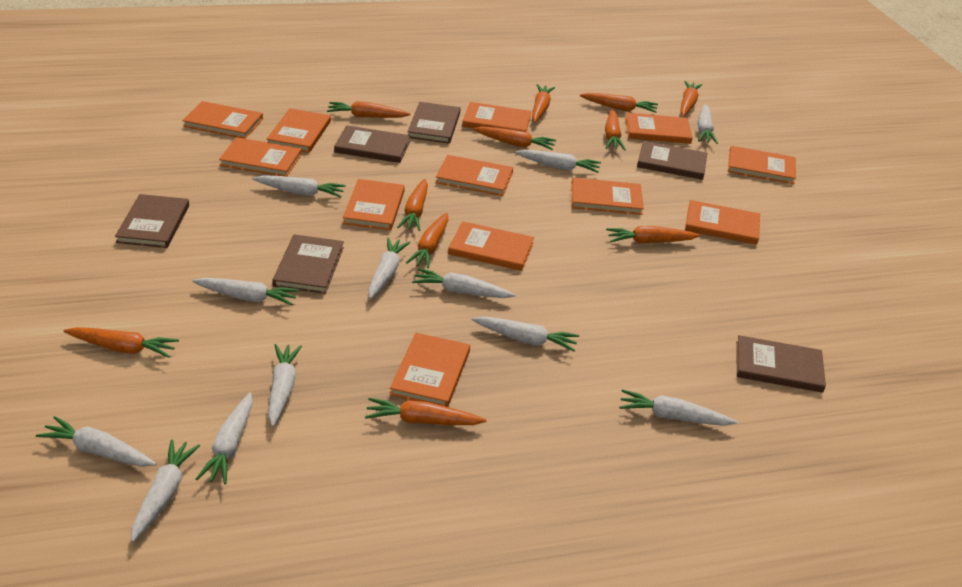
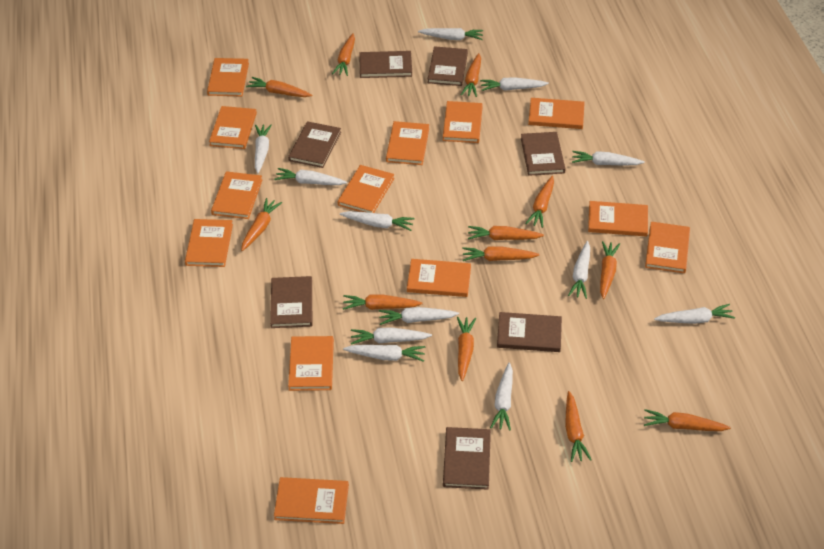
brown book: 6 -> 7
orange book: 12 -> 13
orange carrot: 11 -> 12

